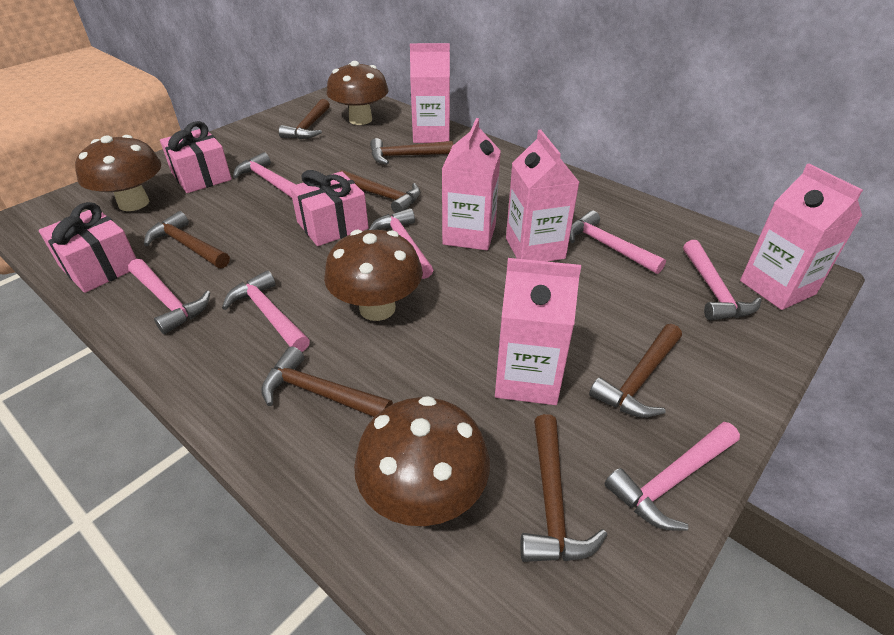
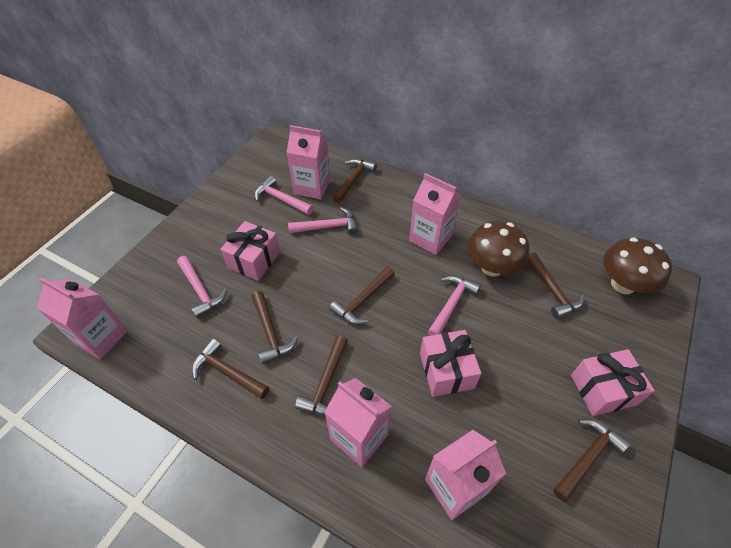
brown mushroom: 4 -> 2
pink hammer: 7 -> 4

